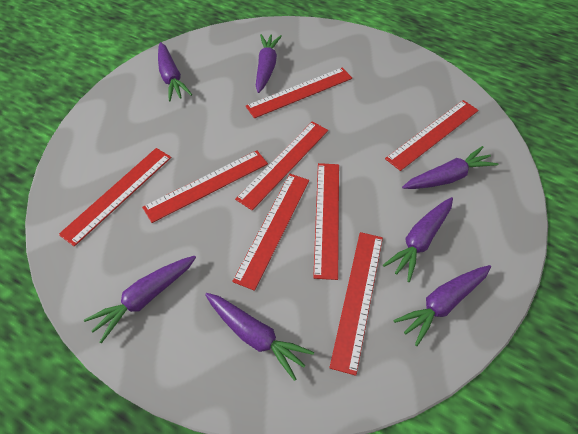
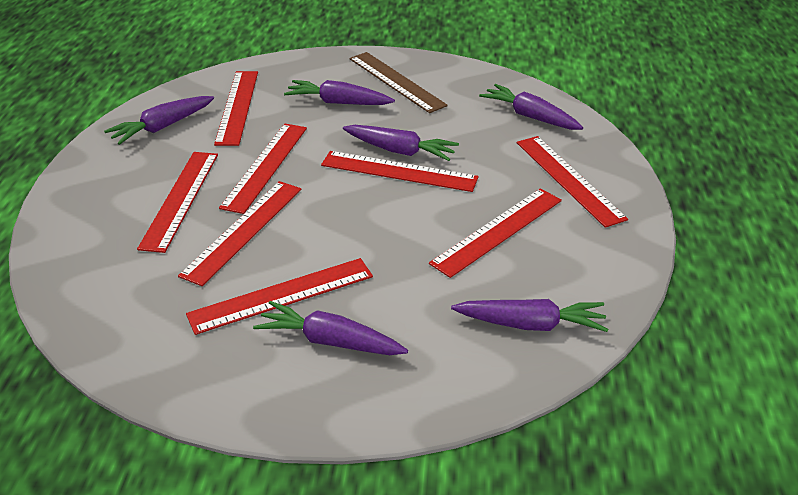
brown ruler: 0 -> 1
purple carrot: 7 -> 6

